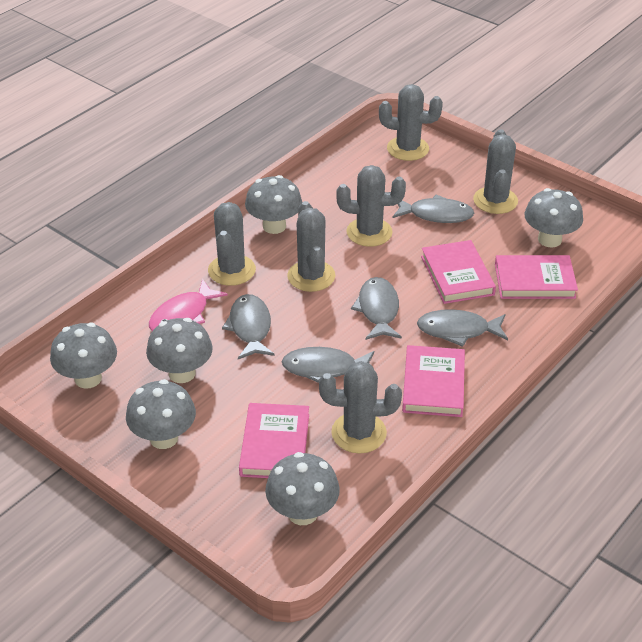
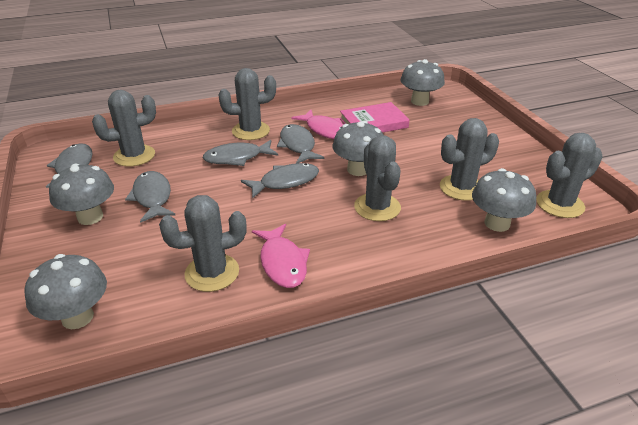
grey mushroom: 6 -> 5
pink book: 4 -> 1
pink fish: 1 -> 2

